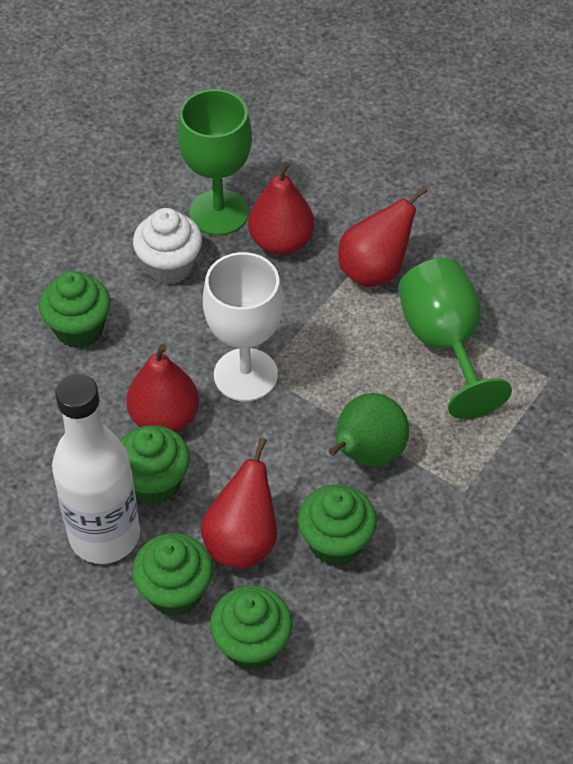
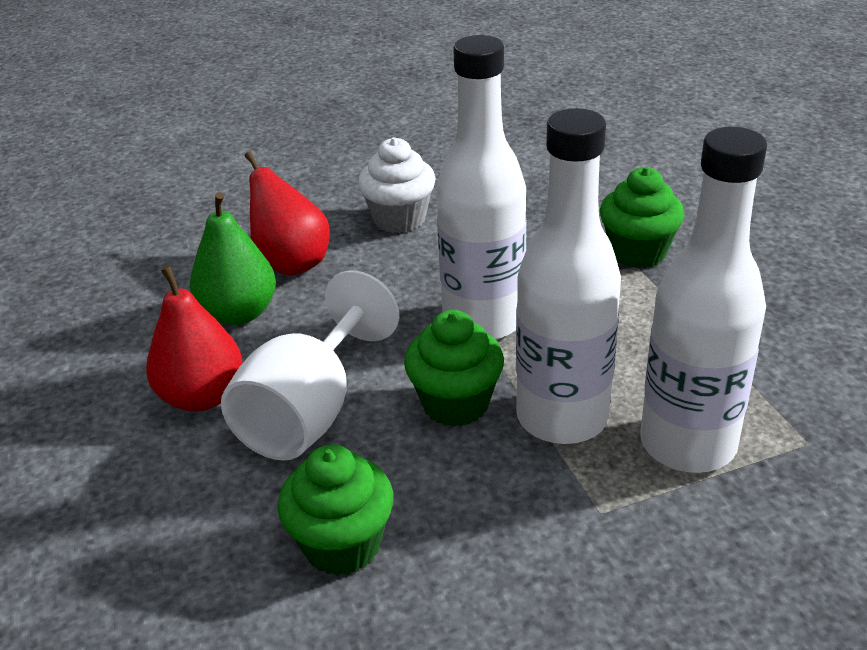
green cupcake: 5 -> 3
green goblet: 2 -> 0
red pear: 4 -> 2
white bottle: 1 -> 3

